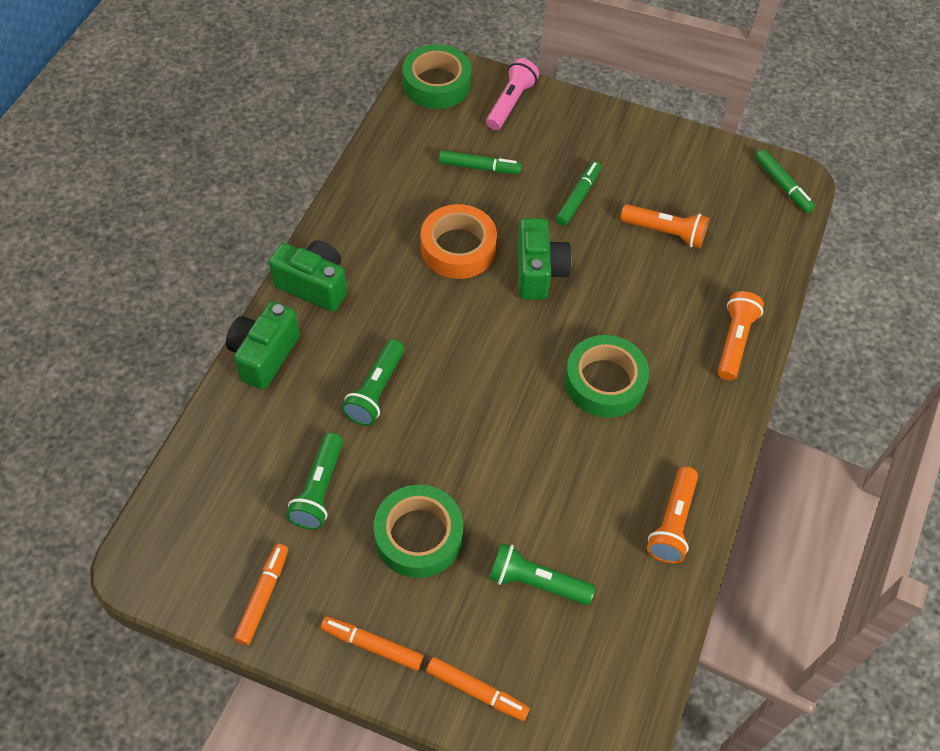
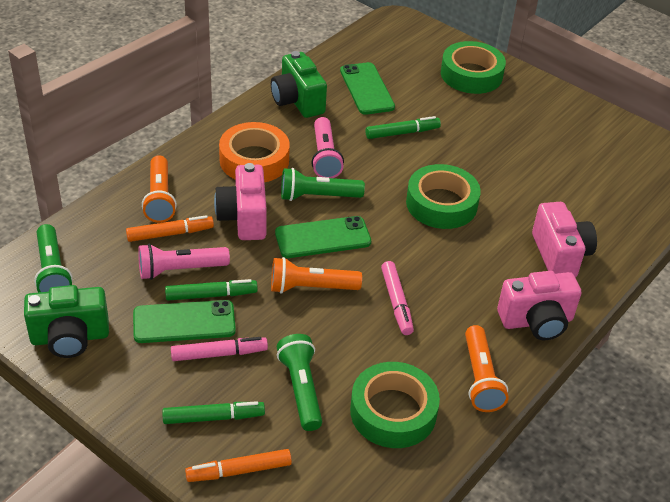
green camera: 3 -> 2
green phone: 0 -> 3
orange marker: 3 -> 2
pink camera: 0 -> 3
pink flashlight: 1 -> 2
pink marker: 0 -> 2

